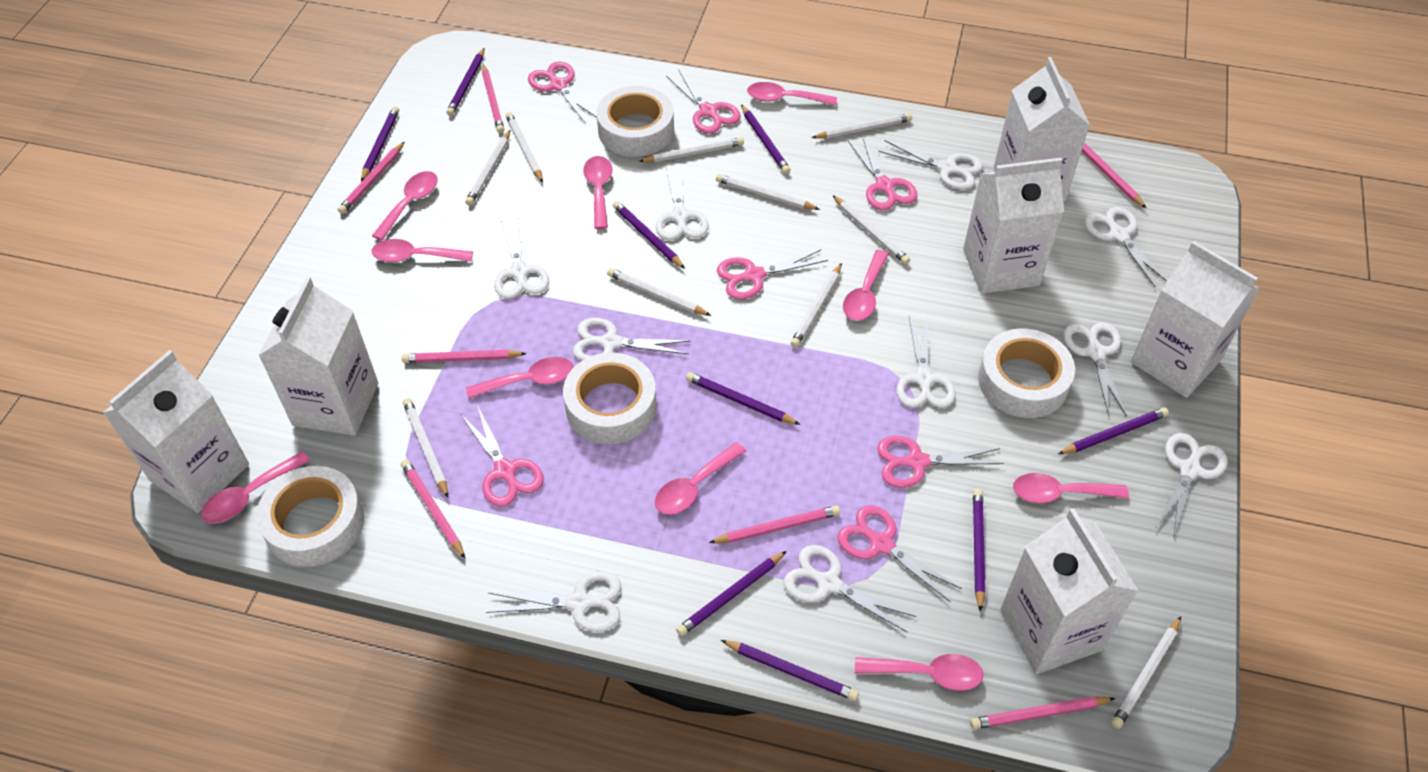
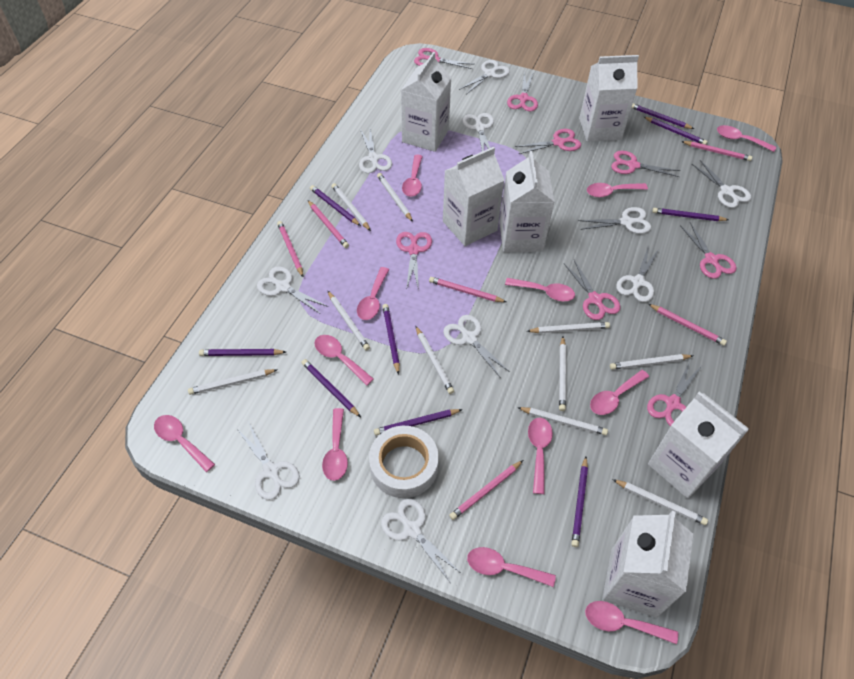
pink pencil: 7 -> 6
pink scissors: 7 -> 8
pink spoon: 10 -> 12
white tape: 4 -> 1

